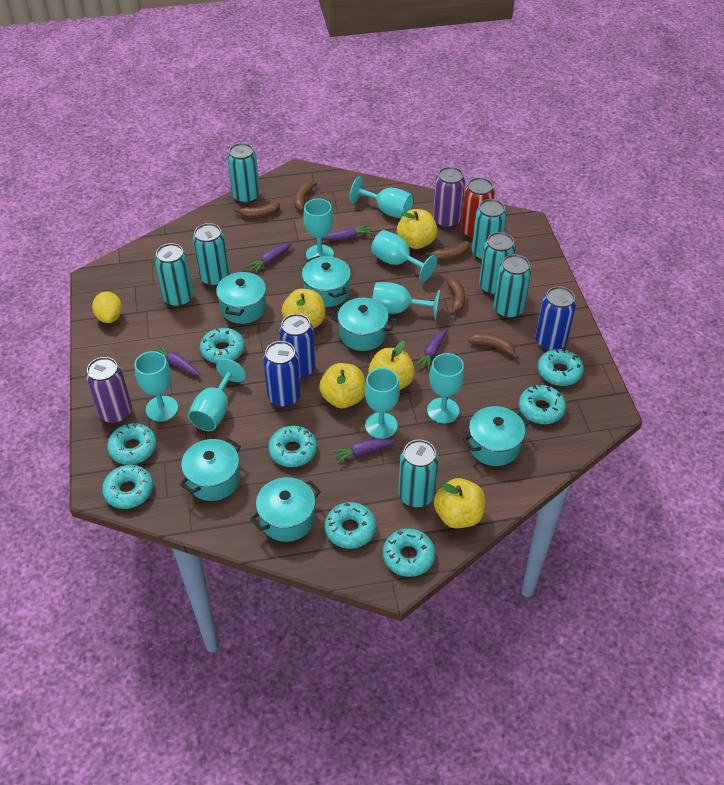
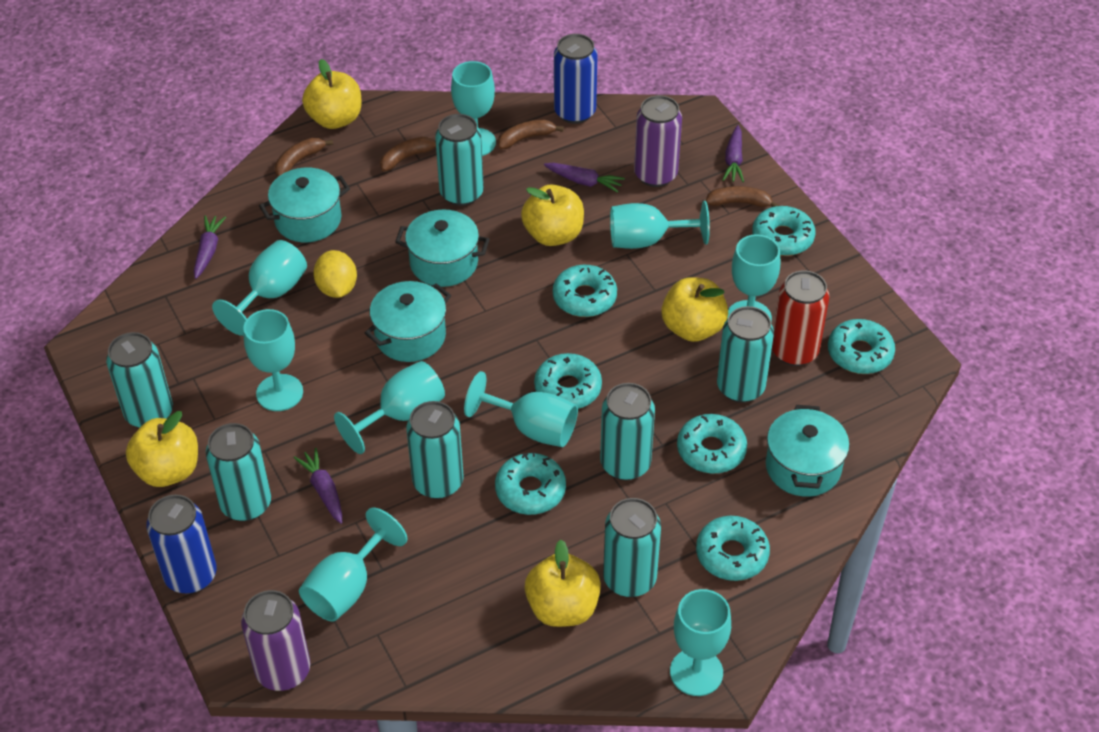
blue can: 3 -> 2
brown banana: 5 -> 4
purple carrot: 5 -> 4
turquoise donut: 8 -> 7
turquoise goblet: 8 -> 9
turquoise pot: 6 -> 4

